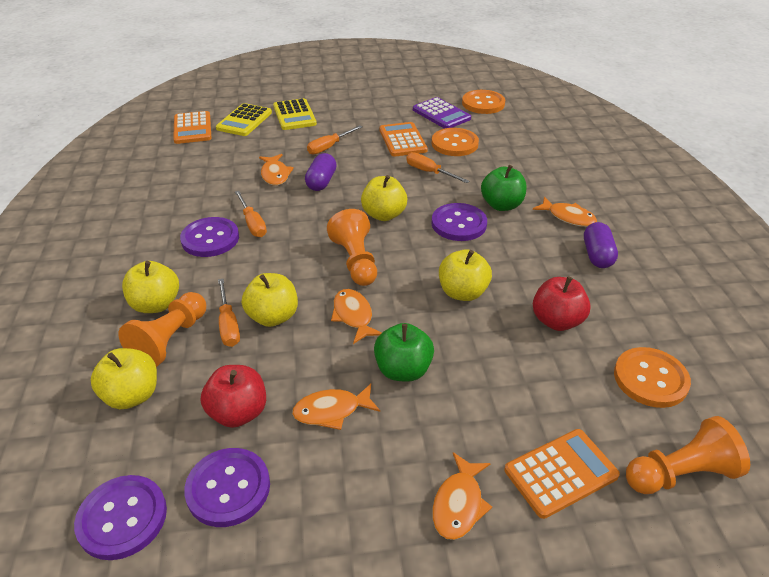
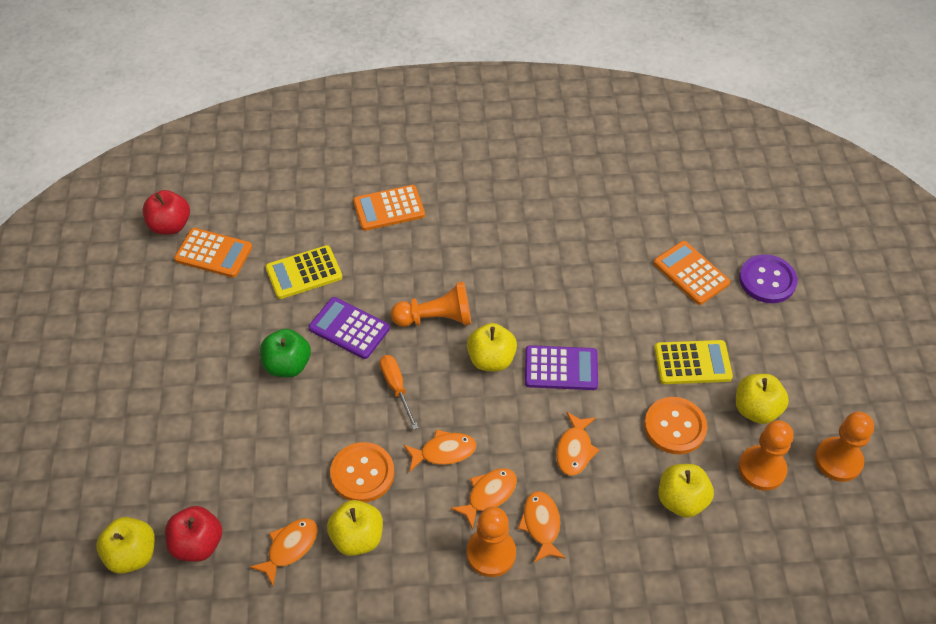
green apple: 2 -> 1
orange button: 3 -> 2
orange pawn: 3 -> 4
orange screwdriver: 4 -> 1
purple button: 4 -> 1
purple calculator: 1 -> 2
purple capsule: 2 -> 0

